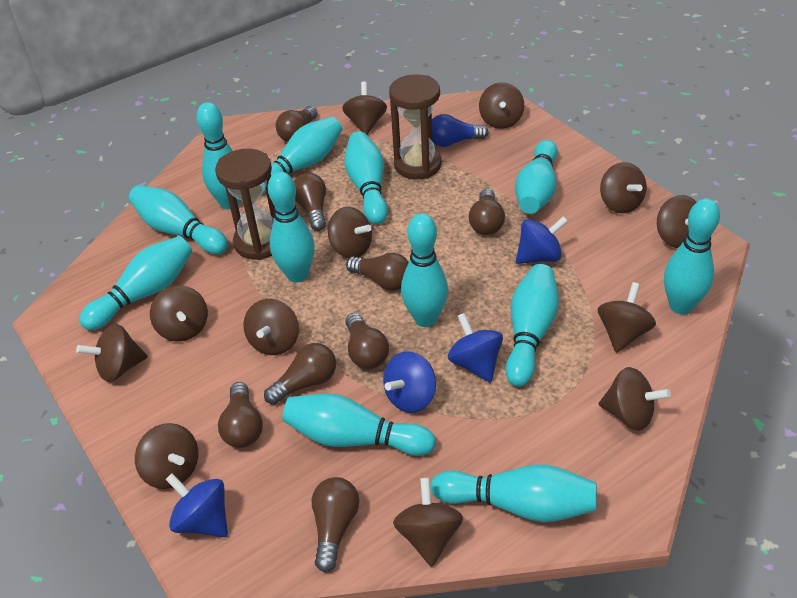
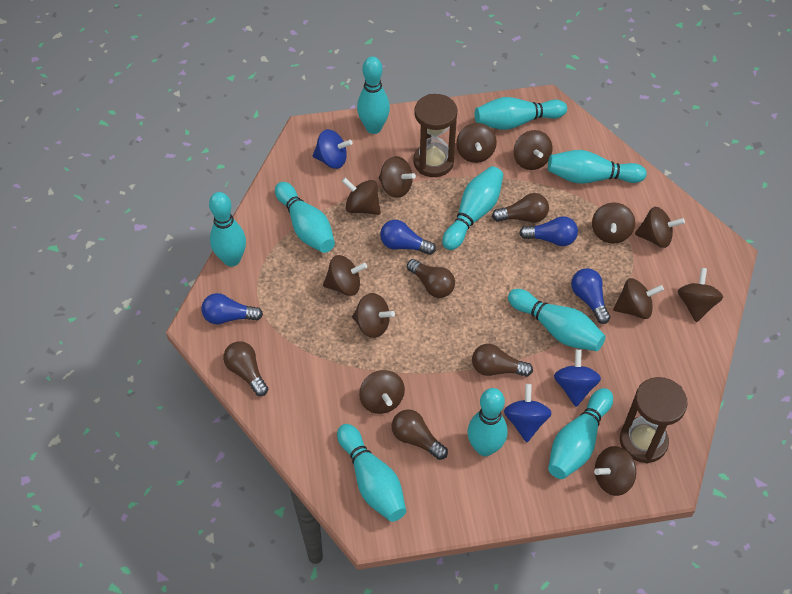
blue light bulb: 1 -> 4
blue spinning top: 4 -> 3
brown light bulb: 8 -> 5
turquoise bowling pin: 12 -> 10

